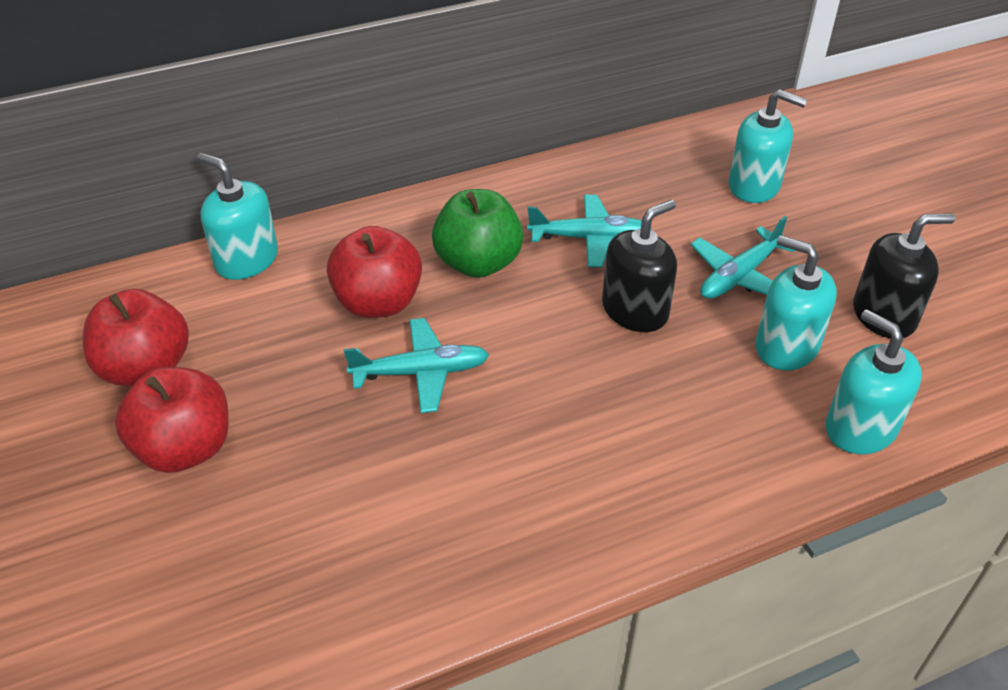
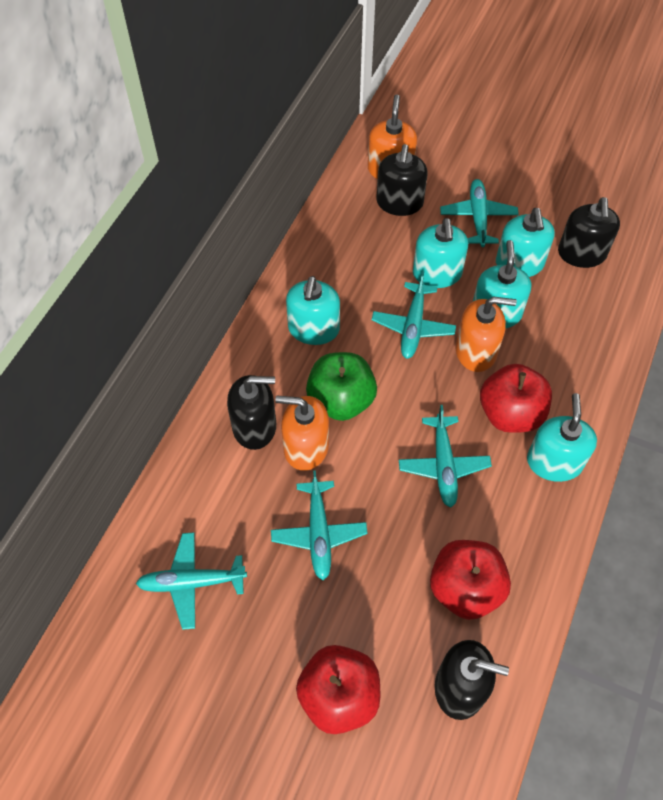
black soap dispenser: 2 -> 4
orange soap dispenser: 0 -> 3
turquoise plane: 3 -> 5
turquoise soap dispenser: 4 -> 5

